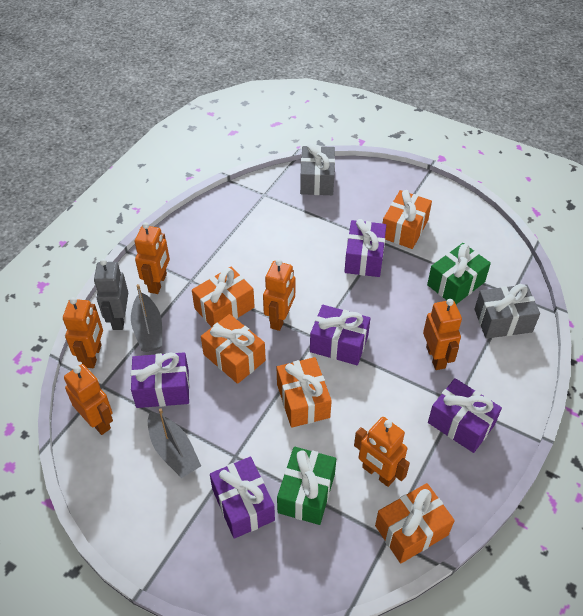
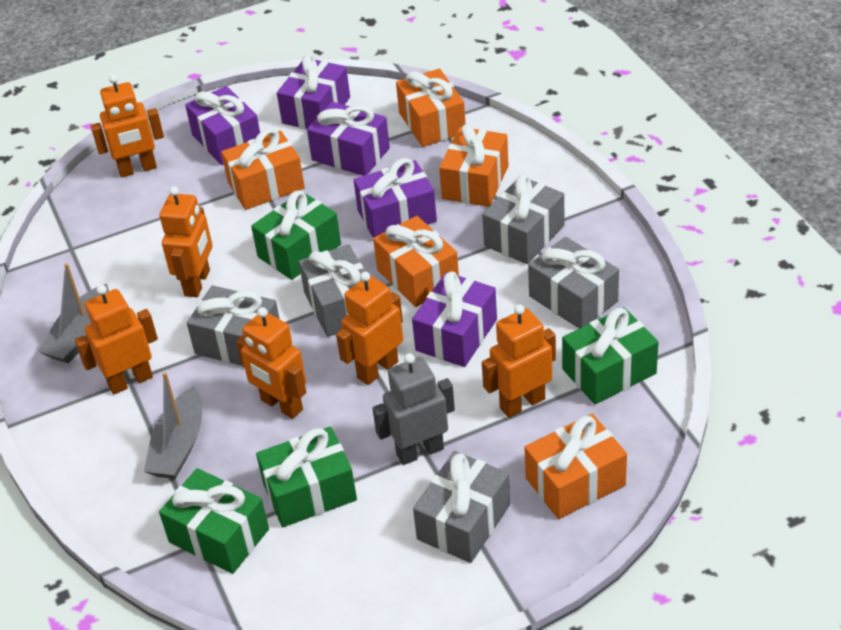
green gift: 2 -> 4
grey gift: 2 -> 5

